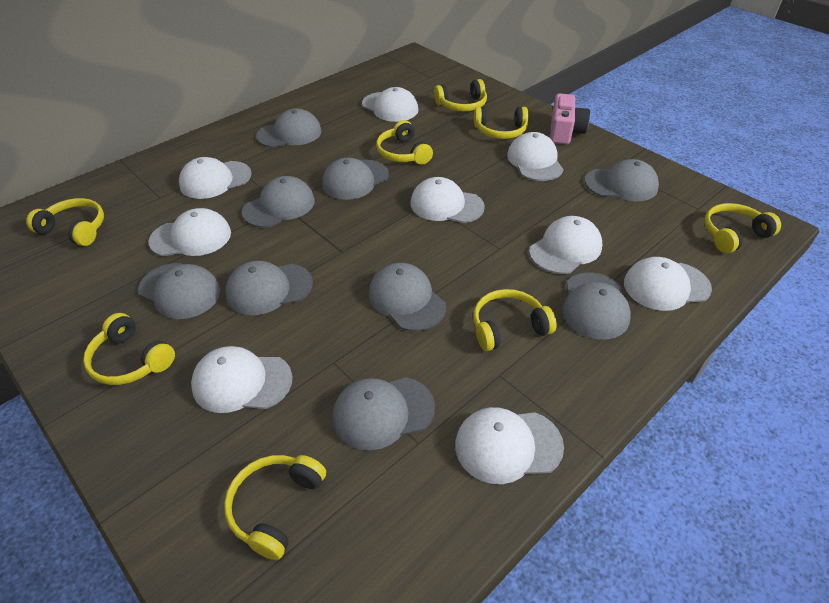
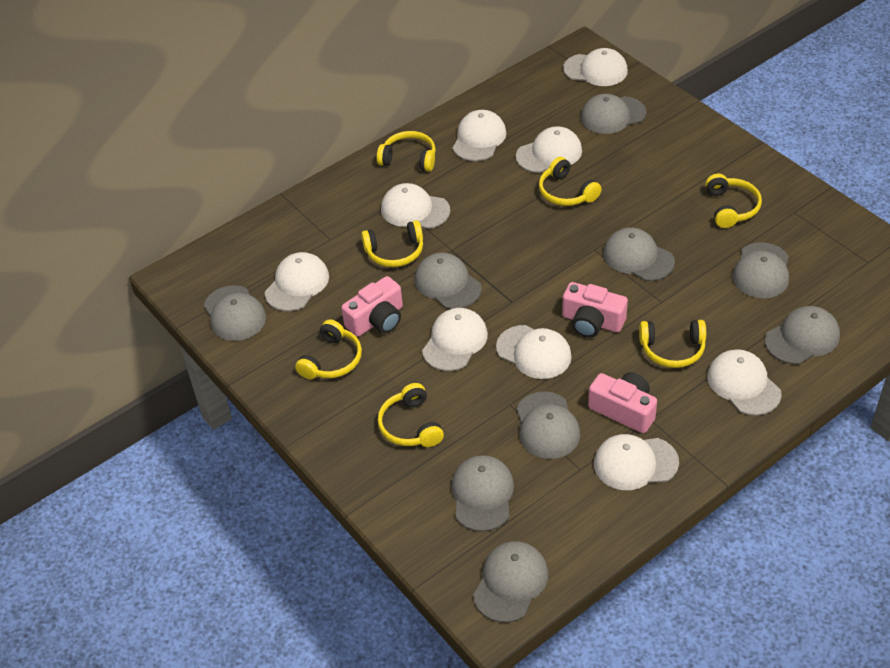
pink camera: 1 -> 3
yellow headphones: 8 -> 7

